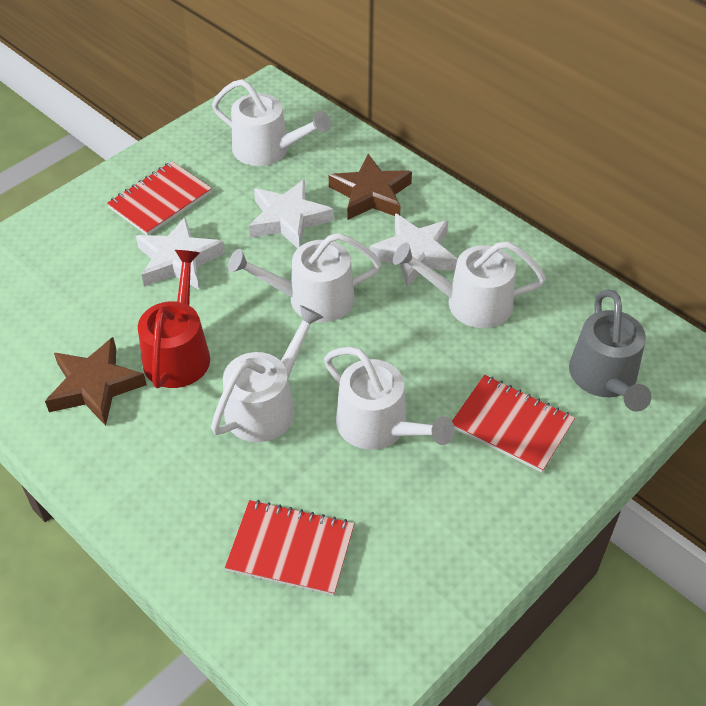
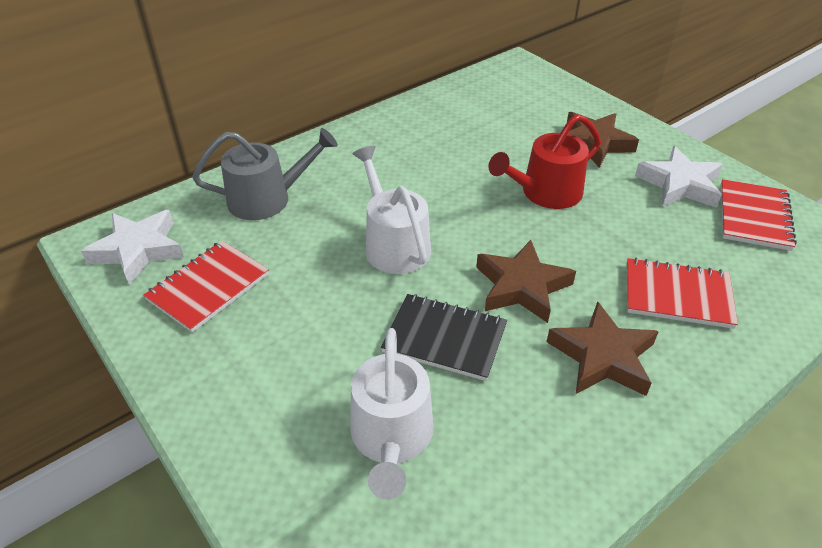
black notebook: 0 -> 1
brown star: 2 -> 3
white star: 3 -> 2
white watering can: 5 -> 2

